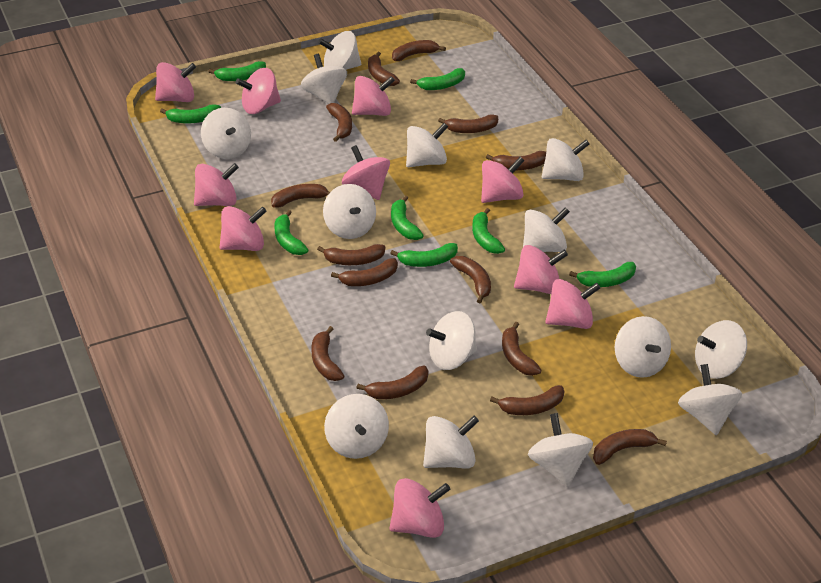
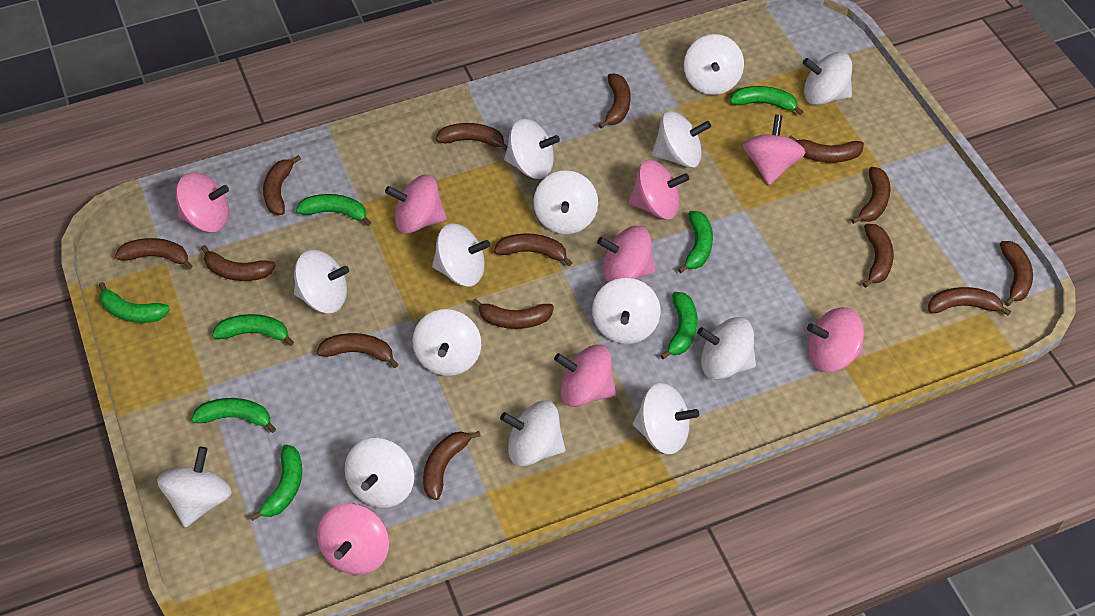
pink spinning top: 10 -> 8

